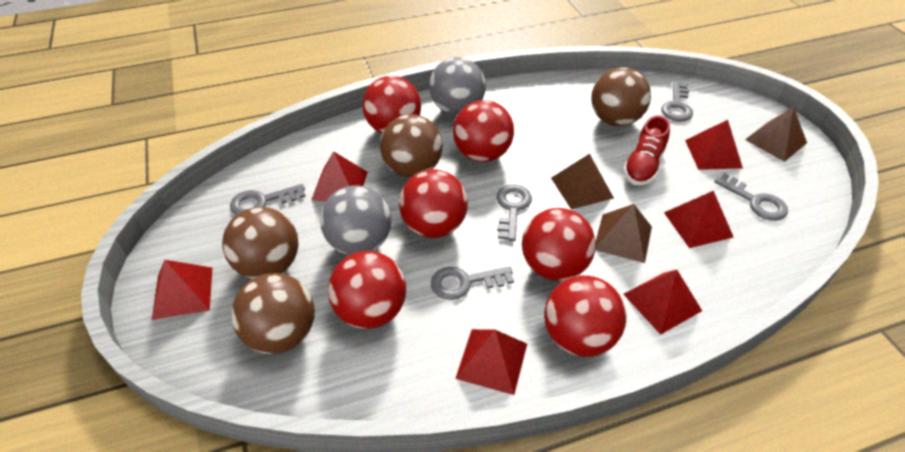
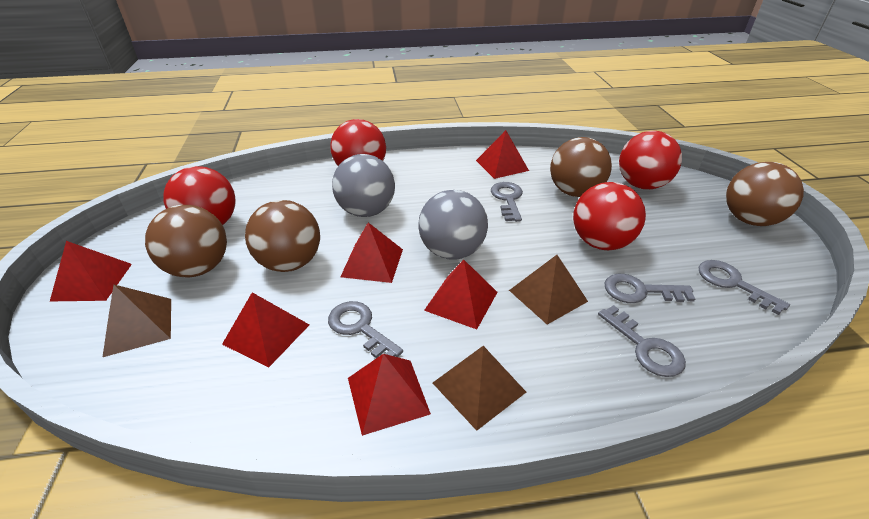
red ball: 6 -> 4
red shoe: 1 -> 0

